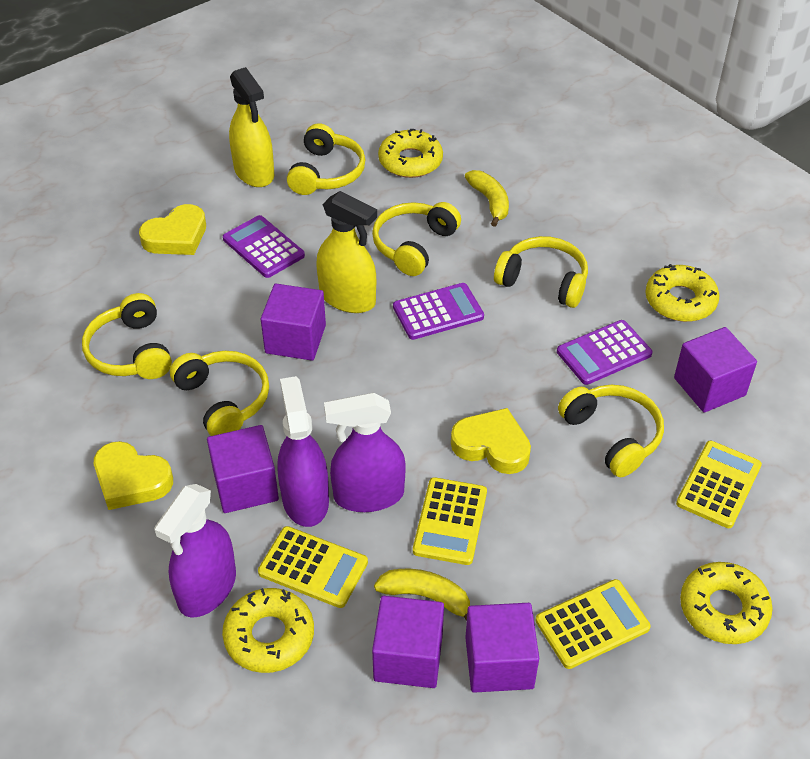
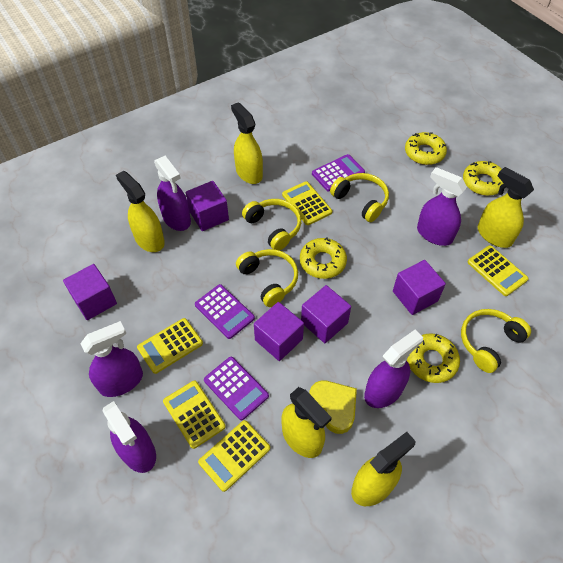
purple spray bottle: 3 -> 5
yellow banana: 2 -> 0
yellow calculator: 4 -> 5
yellow headphones: 6 -> 4
yellow heart: 3 -> 1
yellow spray bottle: 2 -> 5

